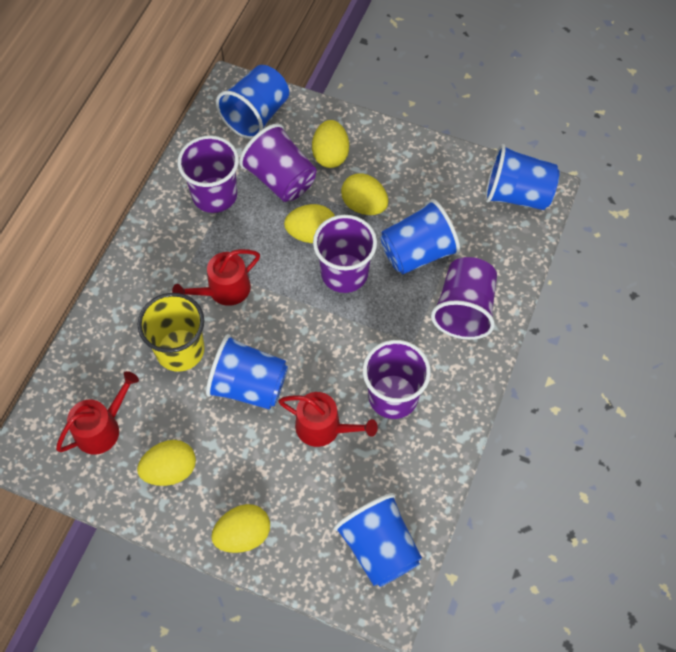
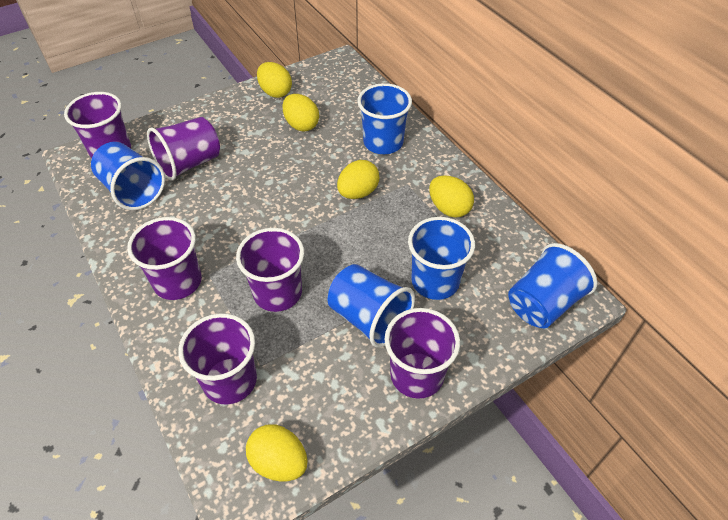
purple cup: 5 -> 6
red watering can: 3 -> 0
yellow cup: 1 -> 0

